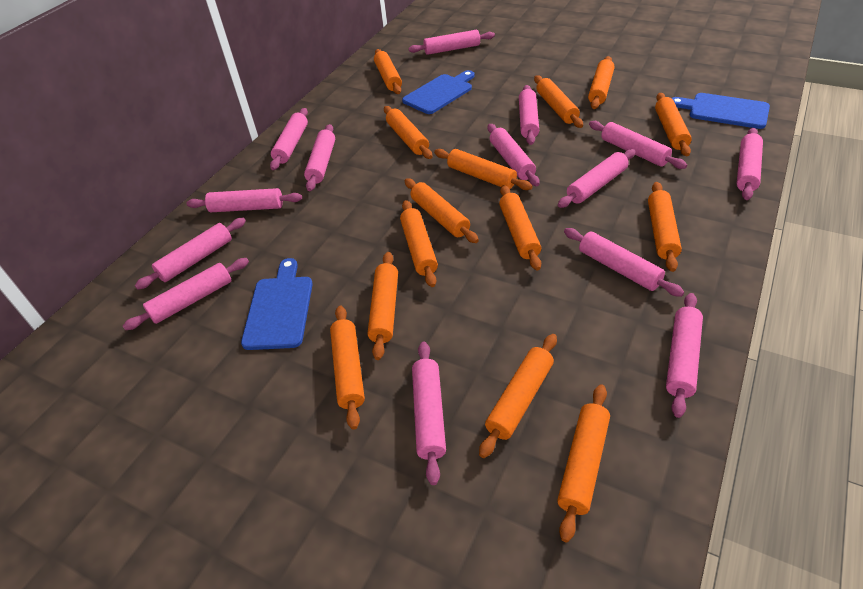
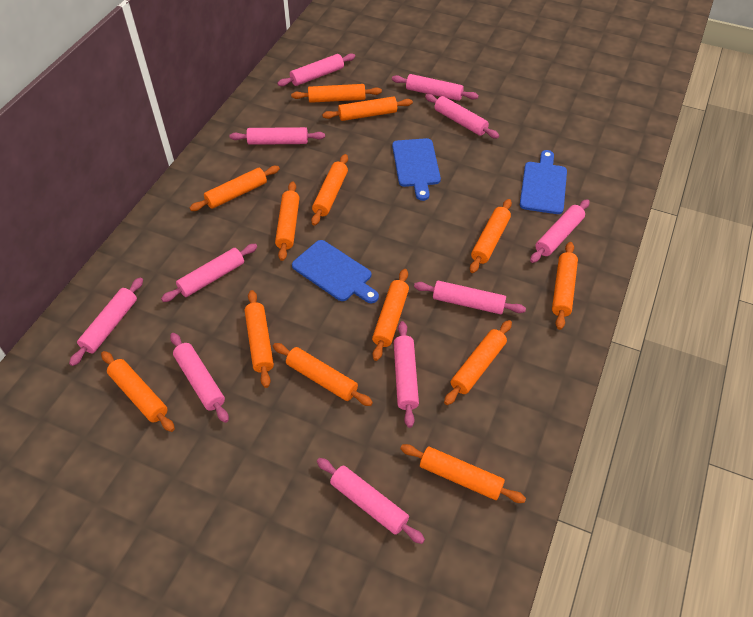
orange rolling pin: 14 -> 13
pink rolling pin: 14 -> 11

